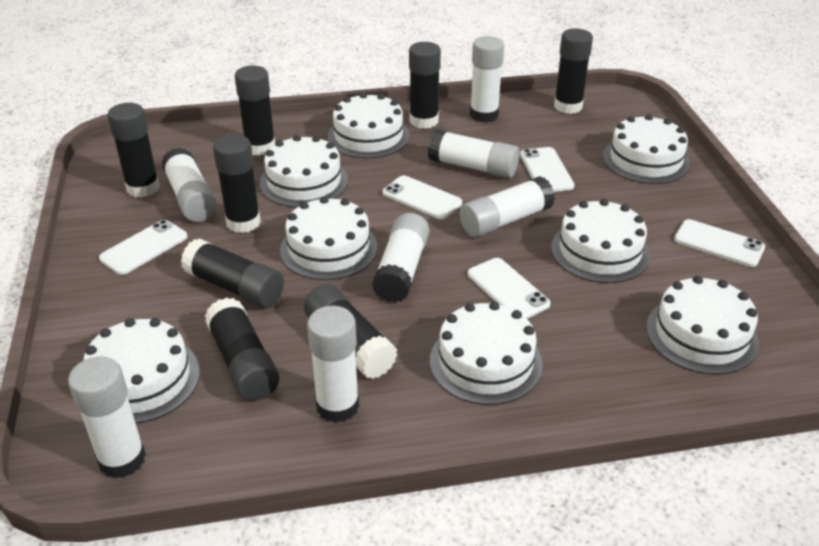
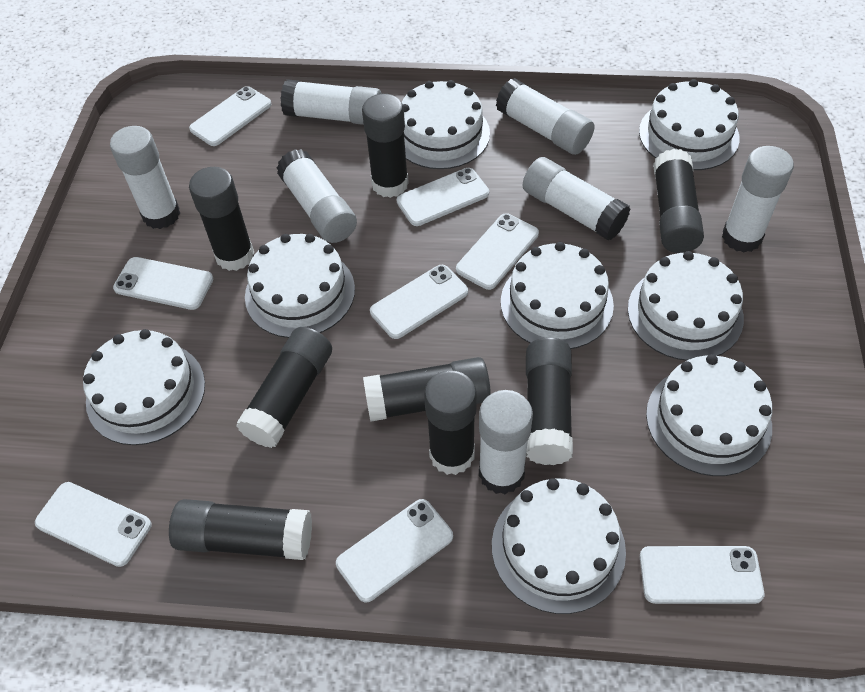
white phone: 5 -> 8

